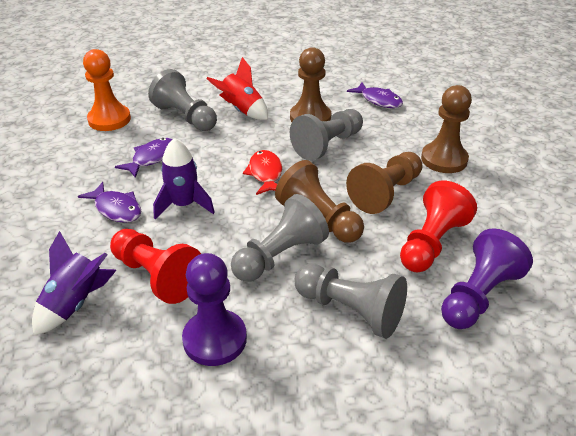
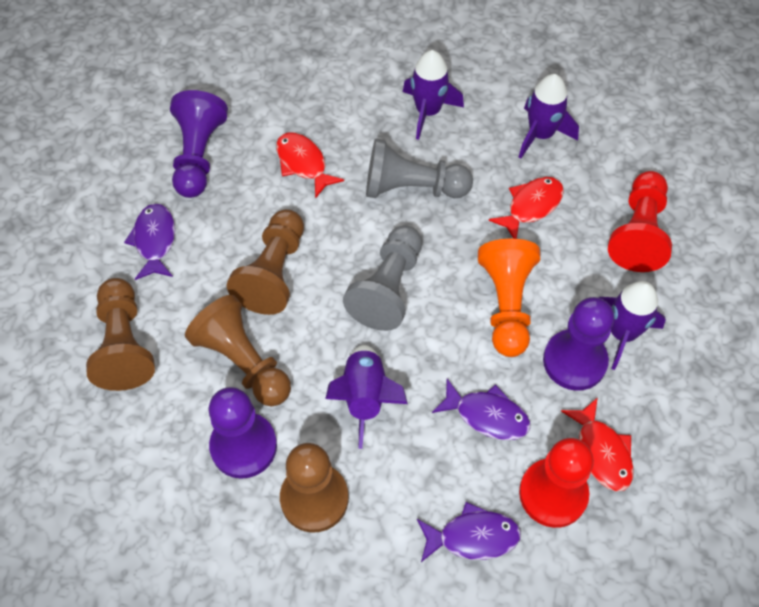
grey pawn: 4 -> 2
purple pawn: 2 -> 3
purple rocket: 2 -> 4
red fish: 1 -> 3
red rocket: 1 -> 0

